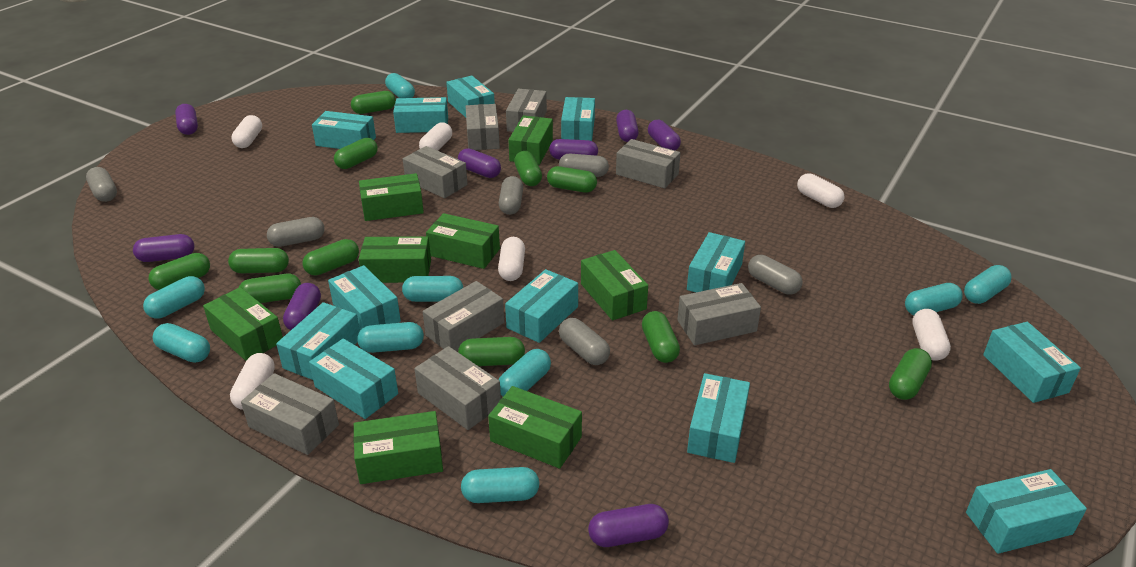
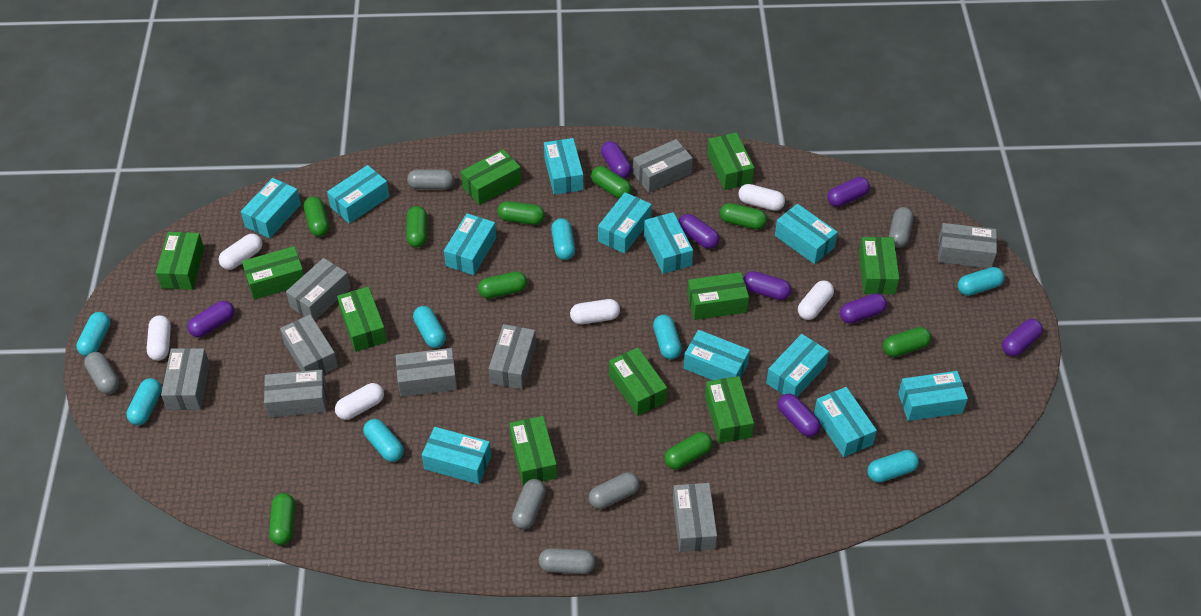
green box: 8 -> 10
green capsule: 11 -> 9
grey box: 8 -> 9
turquoise capsule: 9 -> 8

